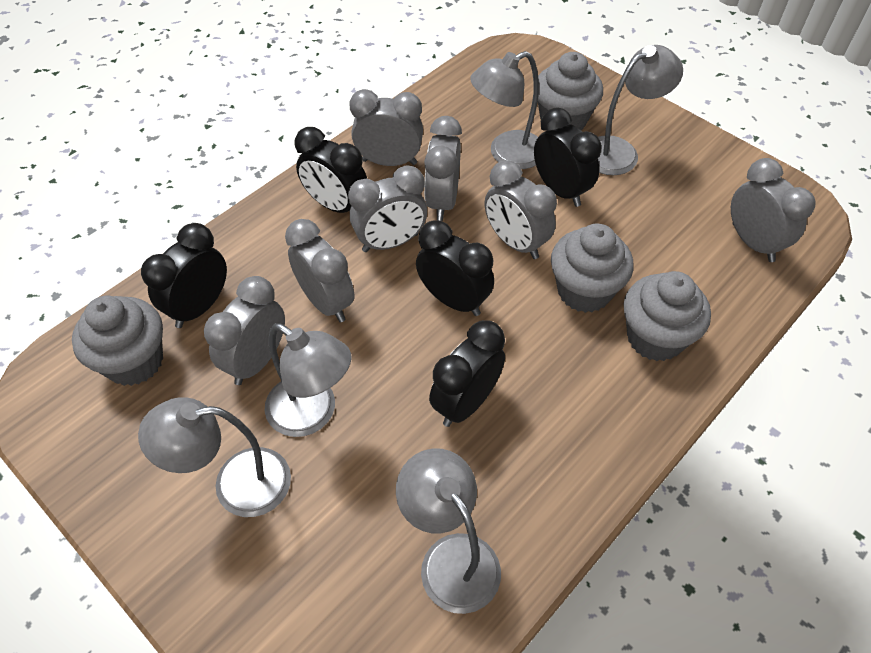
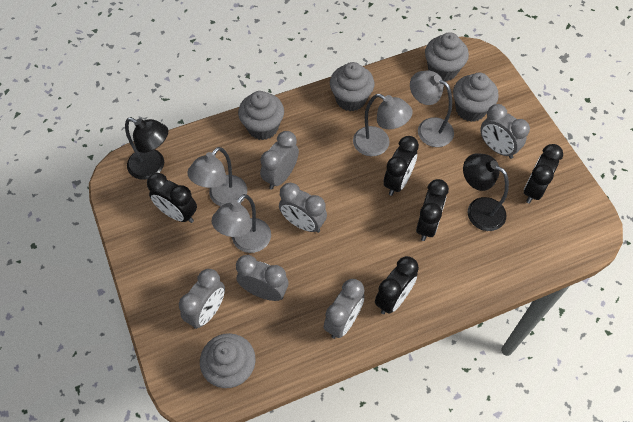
black lamp: 0 -> 2
grey clock: 7 -> 6
grey cupcake: 4 -> 5
grey lamp: 5 -> 4

